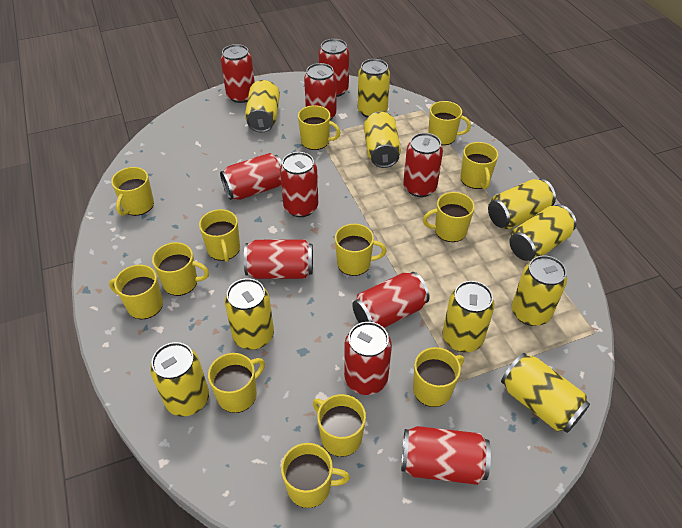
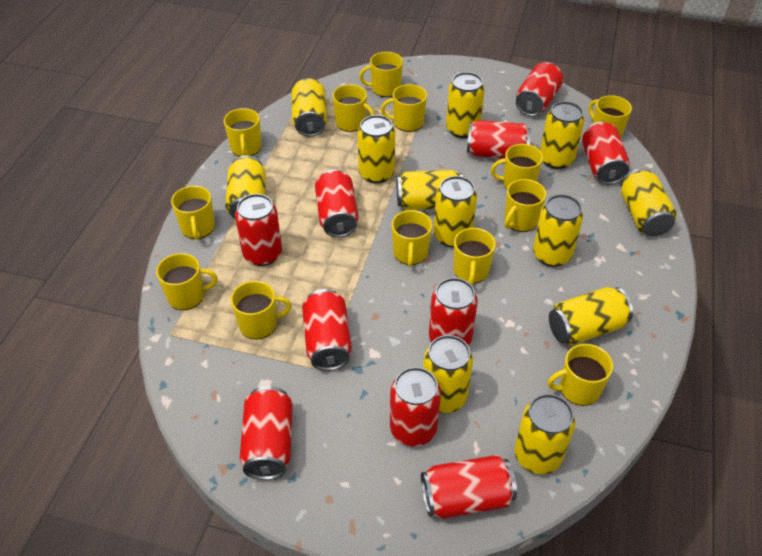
yellow can: 10 -> 12

